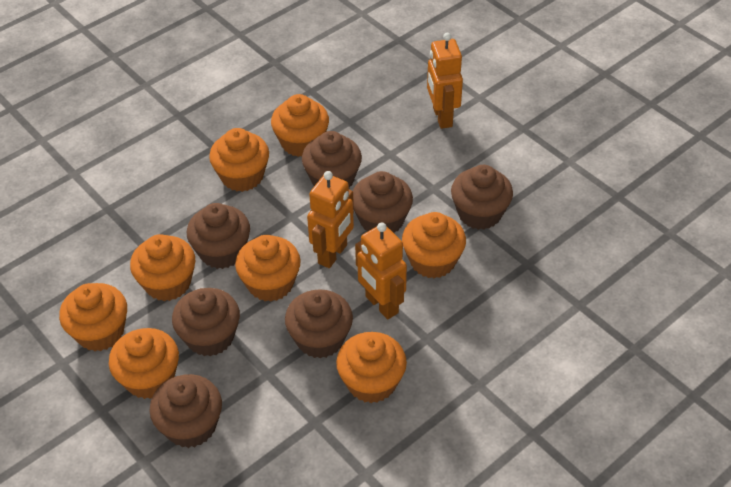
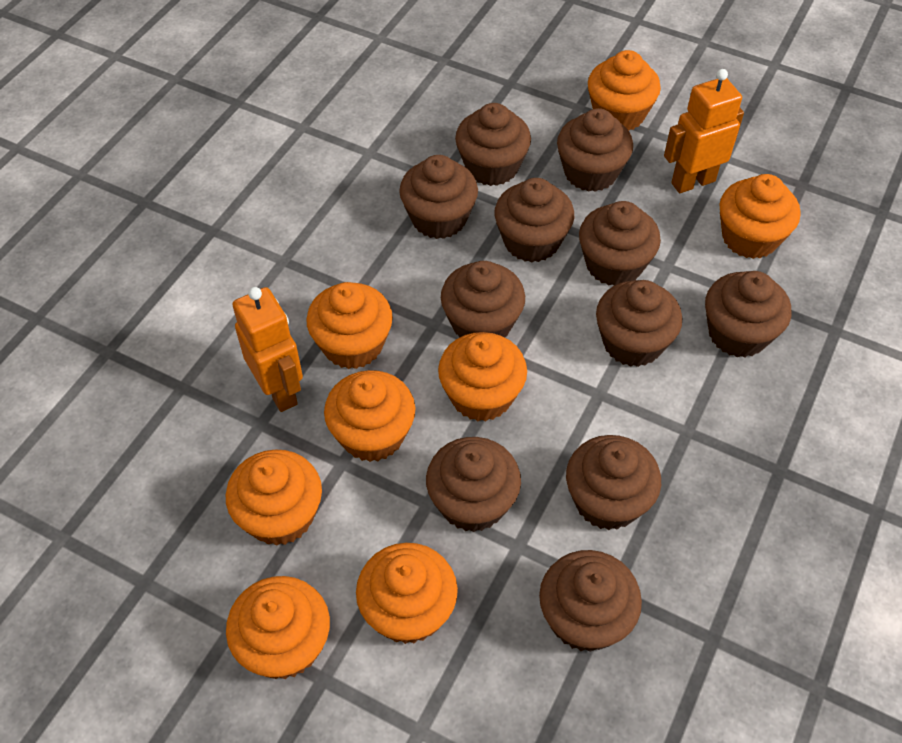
brown cupcake: 7 -> 11
orange robot: 3 -> 2

